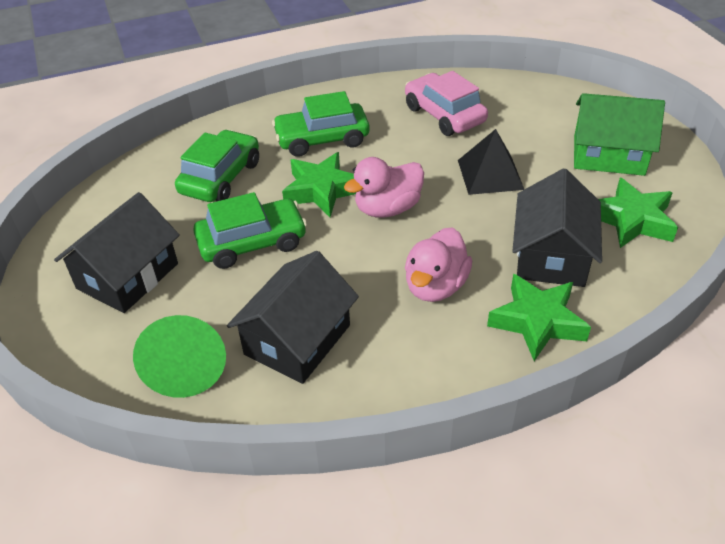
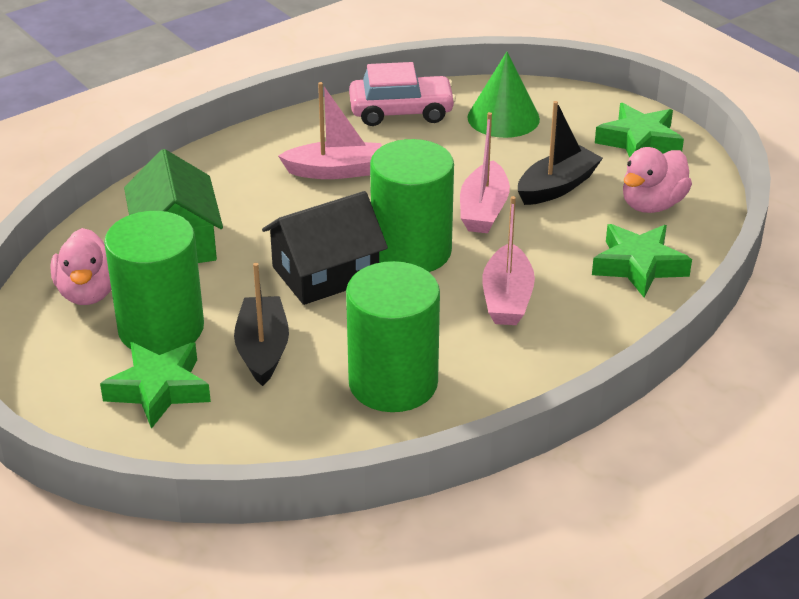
black boat: 0 -> 2
black house: 3 -> 1
black pyramid: 1 -> 0
green car: 3 -> 0
green cylinder: 0 -> 3
pink boat: 0 -> 3

